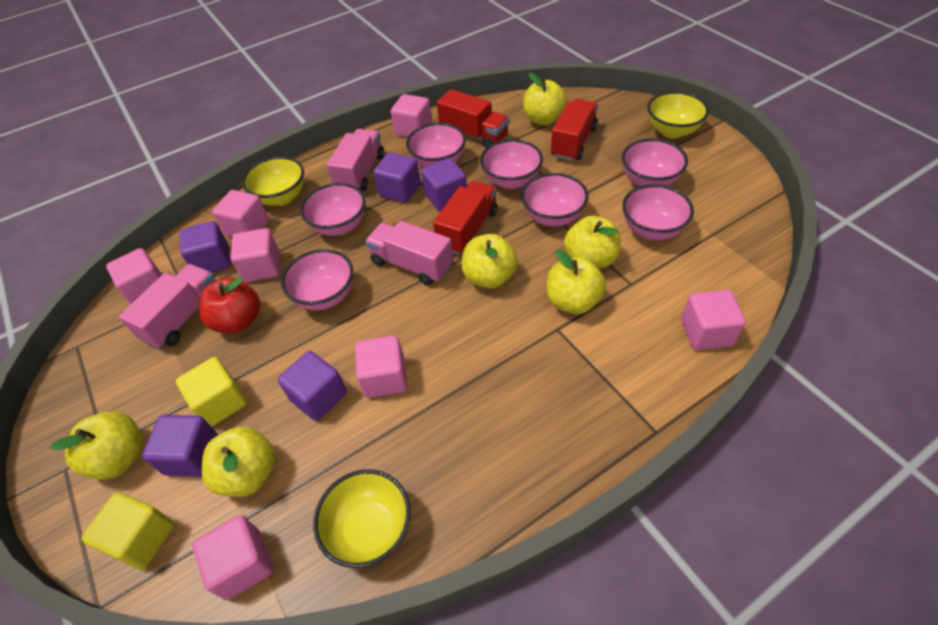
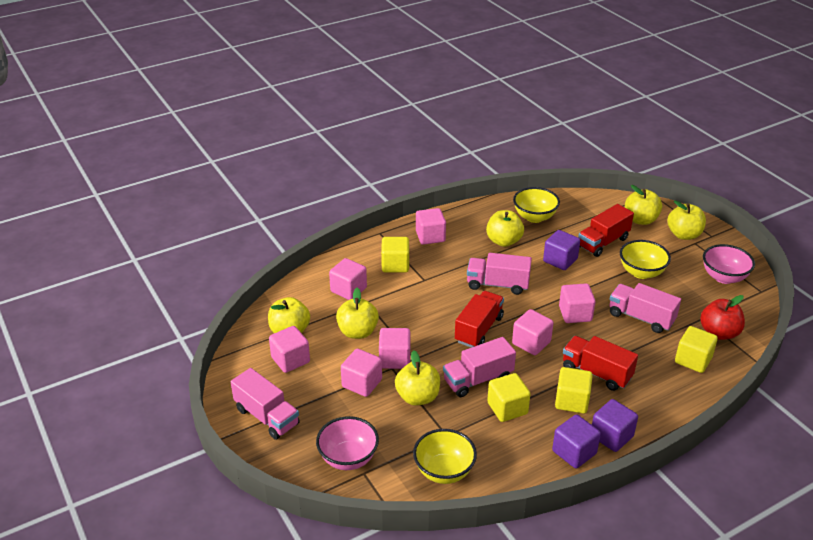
pink bowl: 7 -> 2
pink truck: 3 -> 4
purple cube: 5 -> 3
yellow cube: 2 -> 4

